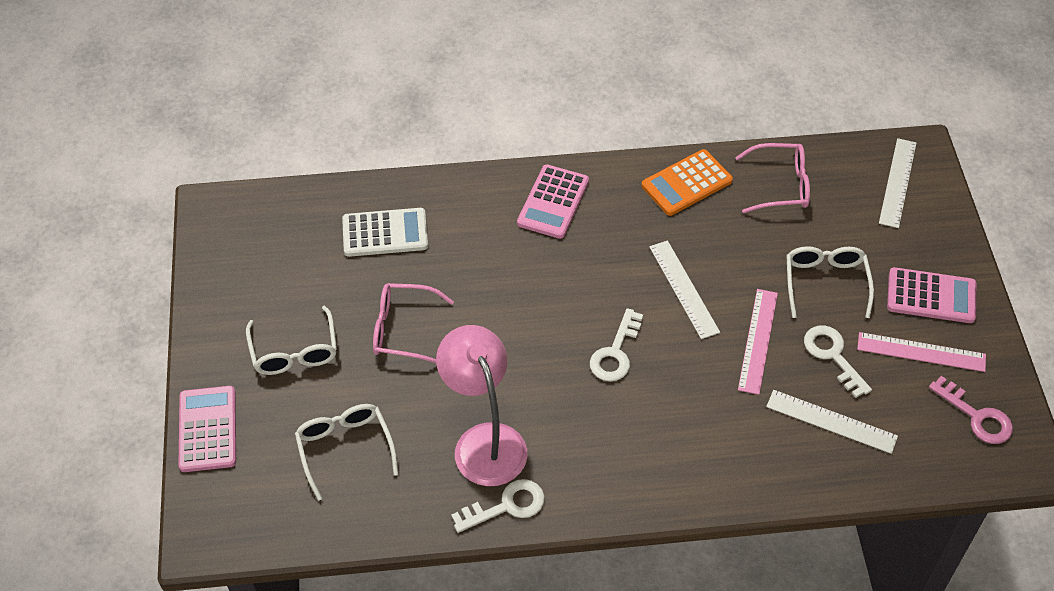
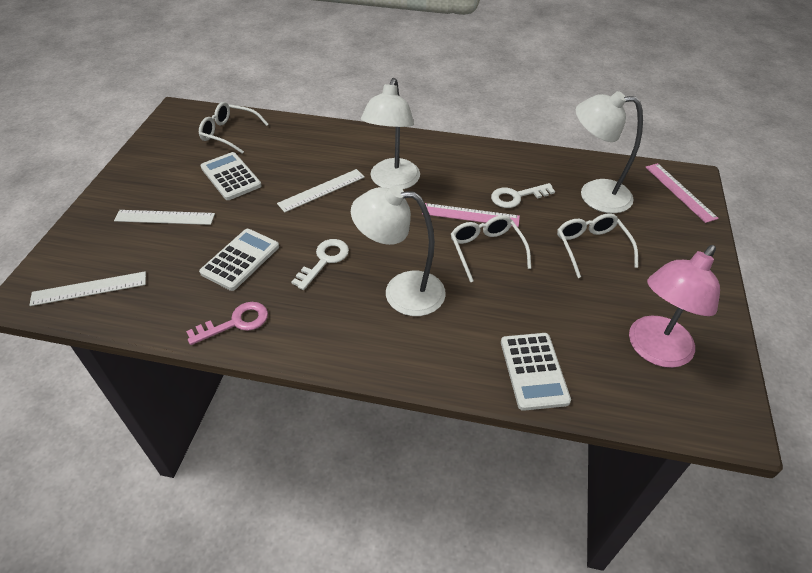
orange calculator: 1 -> 0
pink calculator: 3 -> 0
pink glasses: 2 -> 0
white calculator: 1 -> 3
white key: 3 -> 2
white lamp: 0 -> 3

